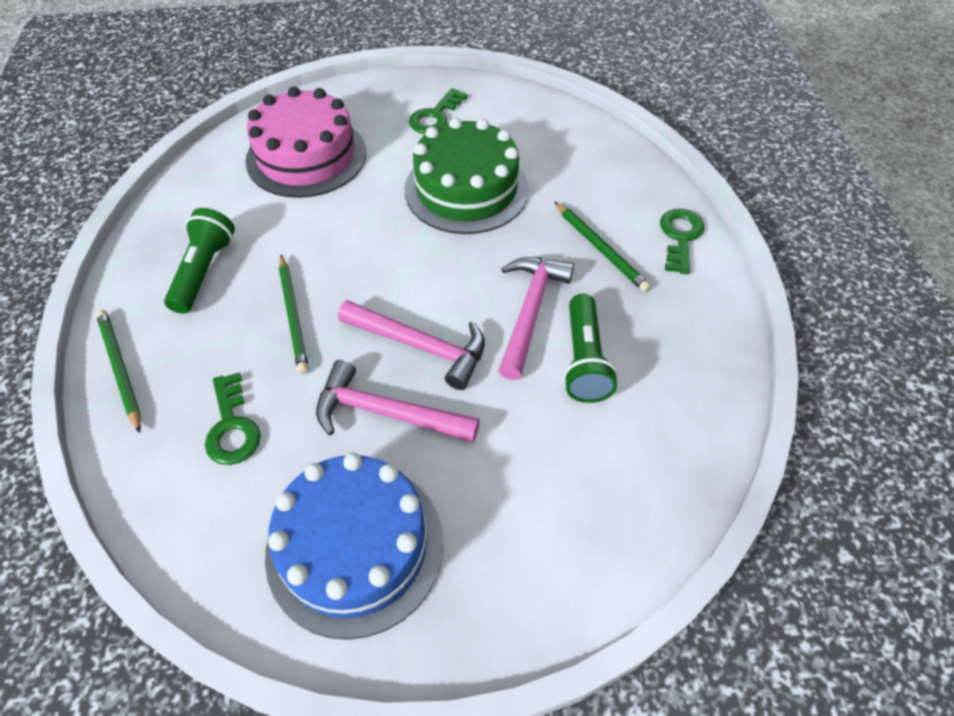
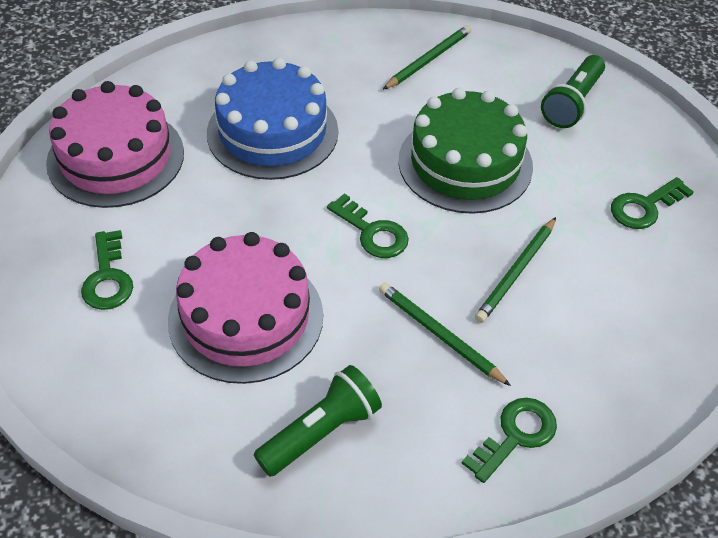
green key: 3 -> 4
pink cake: 1 -> 2
pink hammer: 3 -> 0

